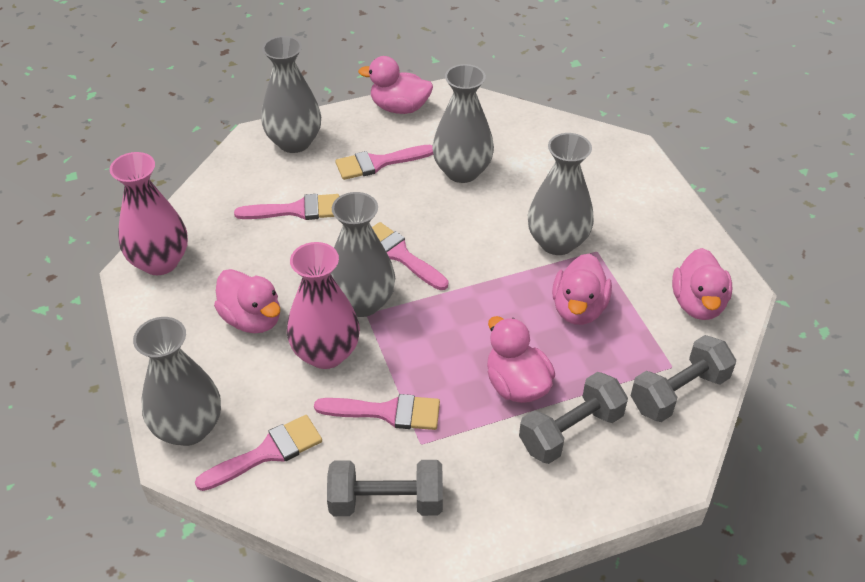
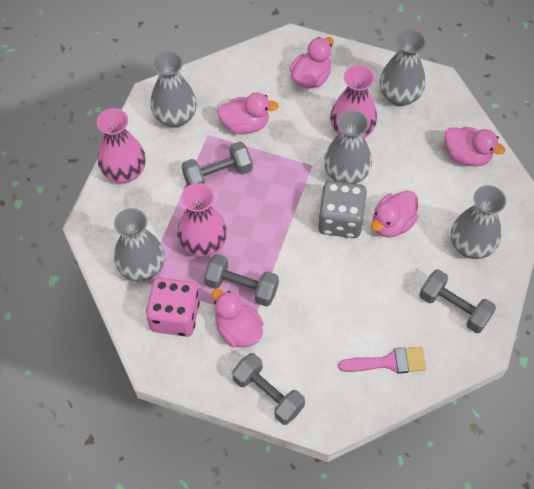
grey dice: 0 -> 1
grey dumbbell: 3 -> 4
pink brush: 5 -> 1
pink dice: 0 -> 1
pink vase: 2 -> 3

